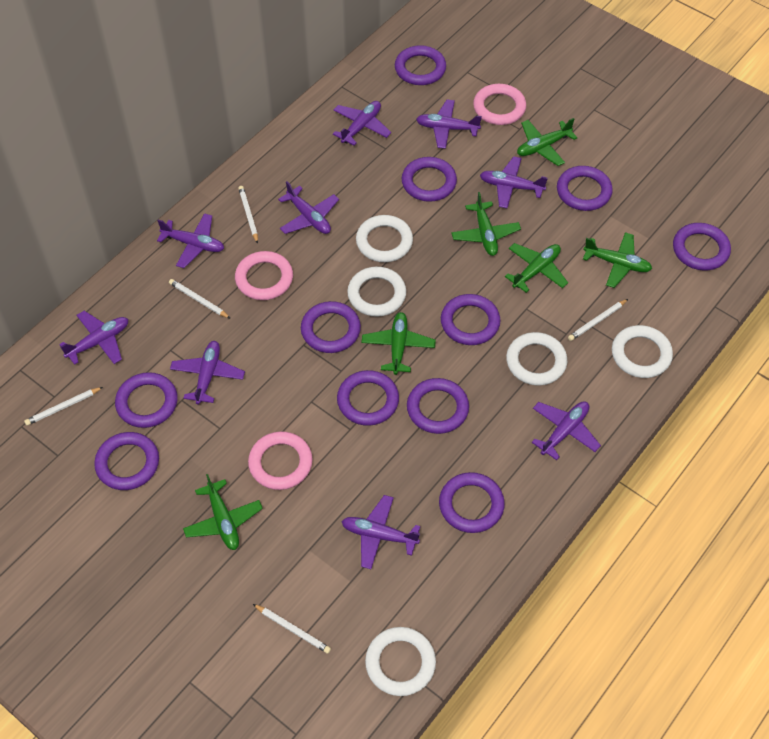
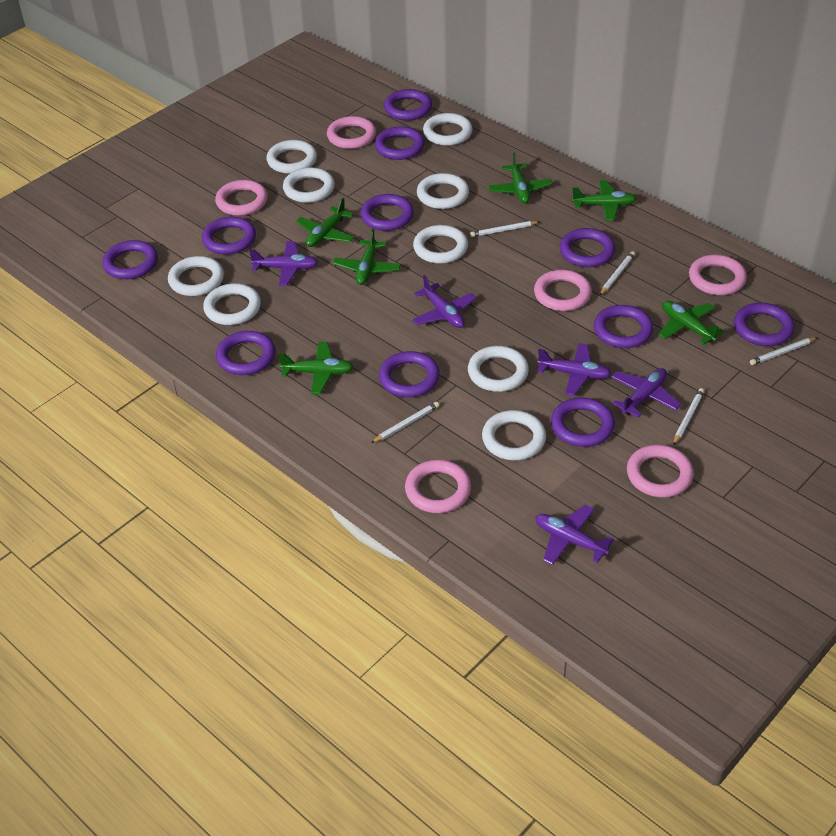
pink ring: 3 -> 6
purple plane: 9 -> 5
white ring: 5 -> 9

